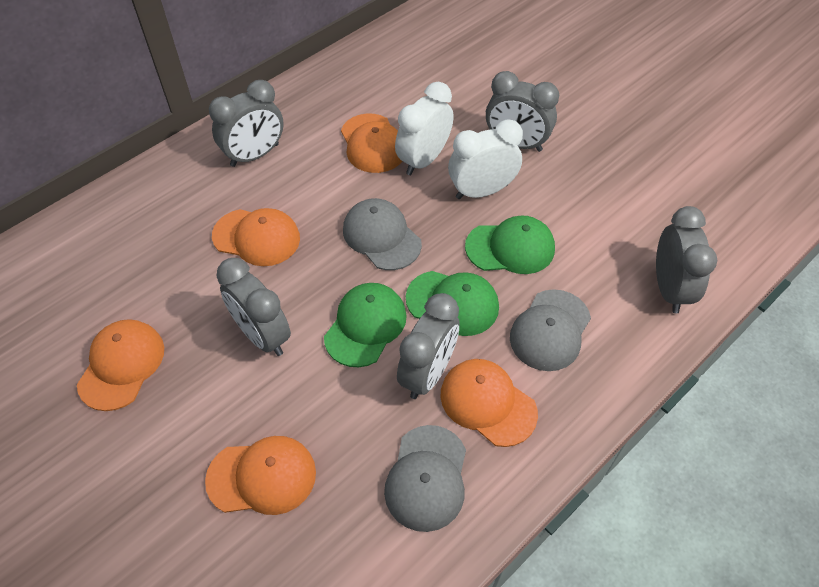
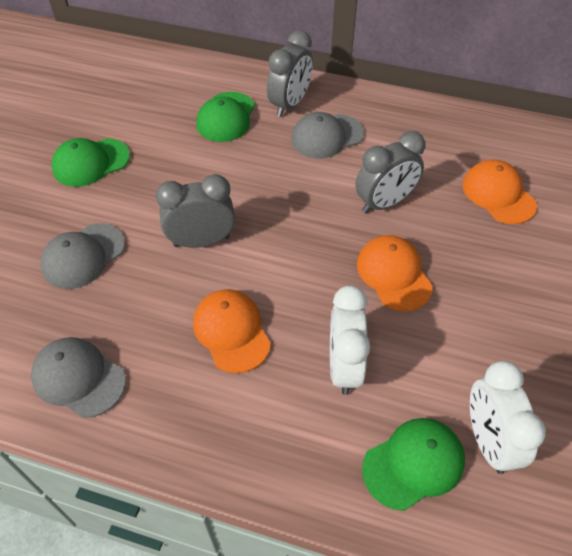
grey clock: 5 -> 3
orange cap: 5 -> 3

